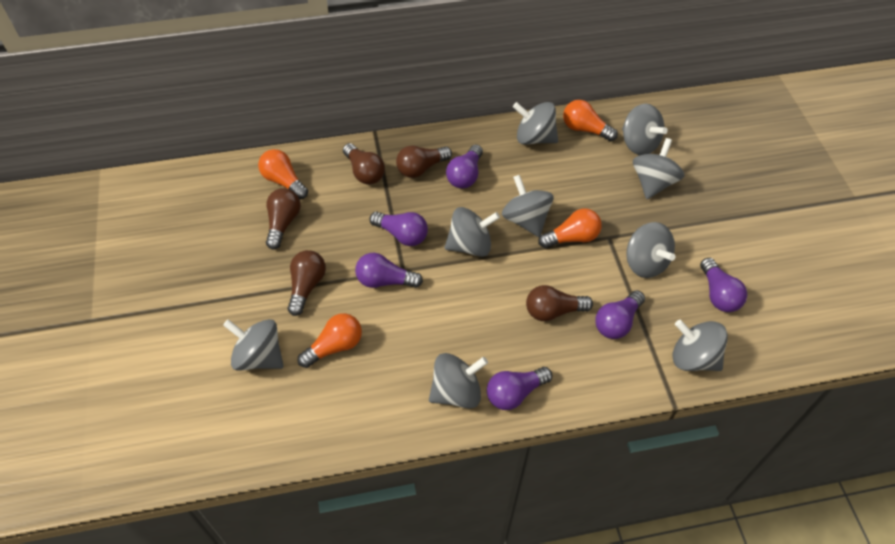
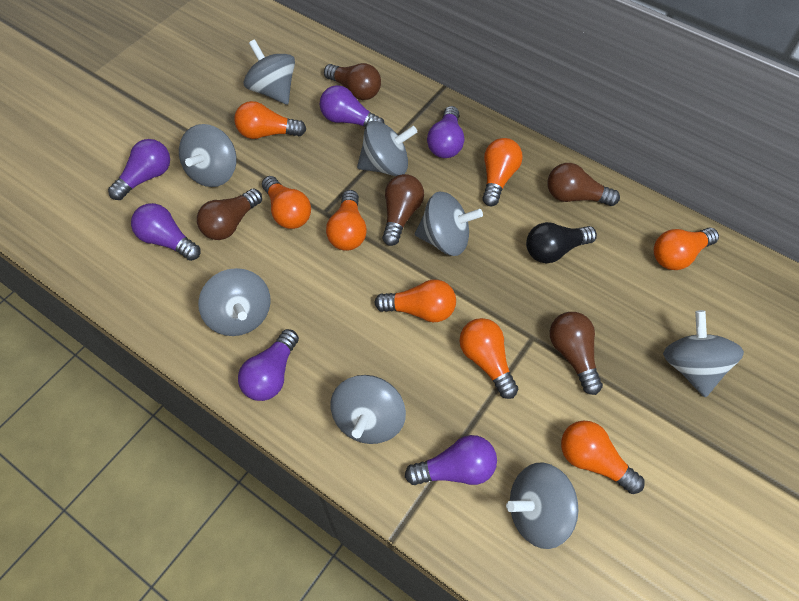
black light bulb: 0 -> 1
grey spinning top: 9 -> 8
orange light bulb: 4 -> 8

